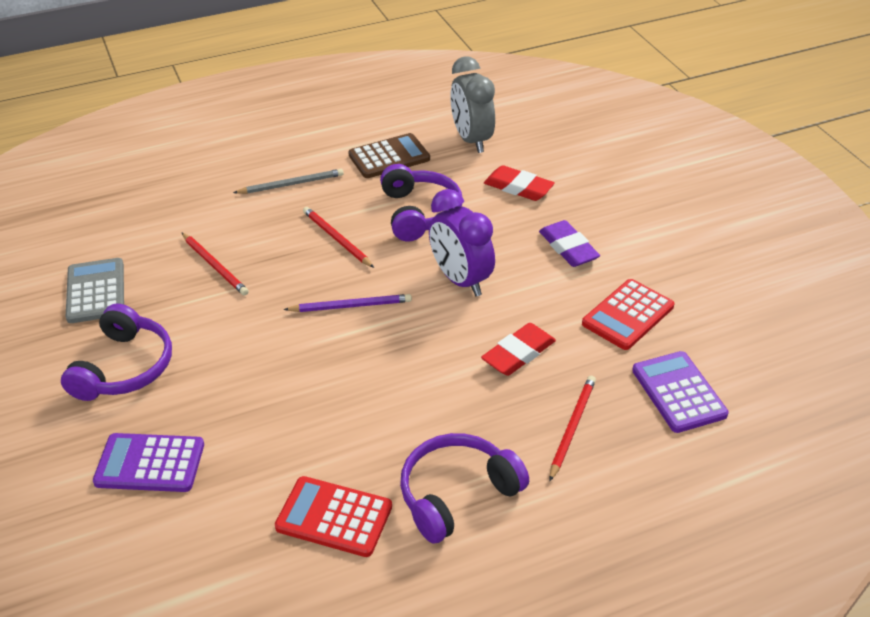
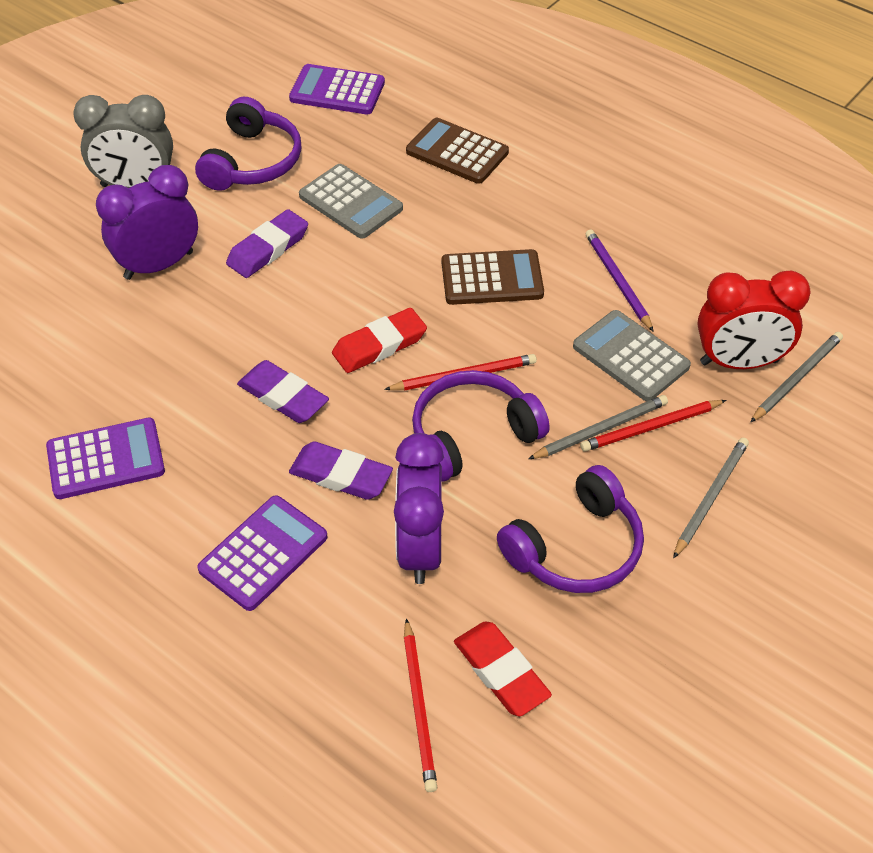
brown calculator: 1 -> 2
grey calculator: 1 -> 2
grey pencil: 1 -> 3
purple calculator: 2 -> 3
purple clock: 1 -> 2
purple eraser: 1 -> 3
red calculator: 2 -> 0
red clock: 0 -> 1

